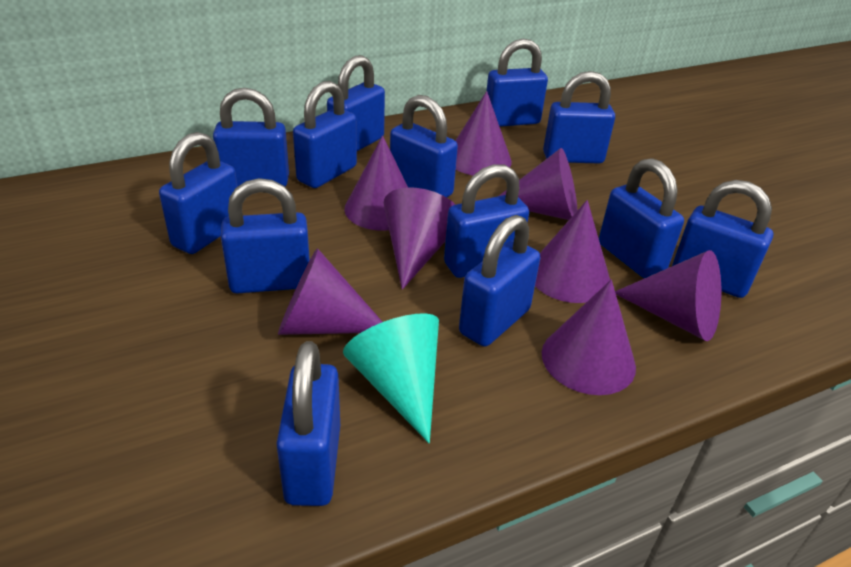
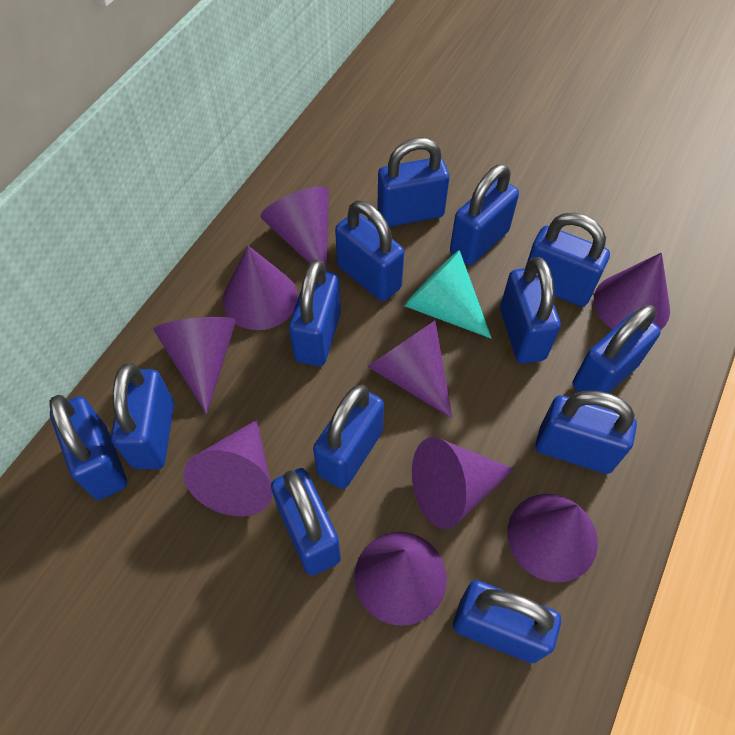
purple cone: 8 -> 9

